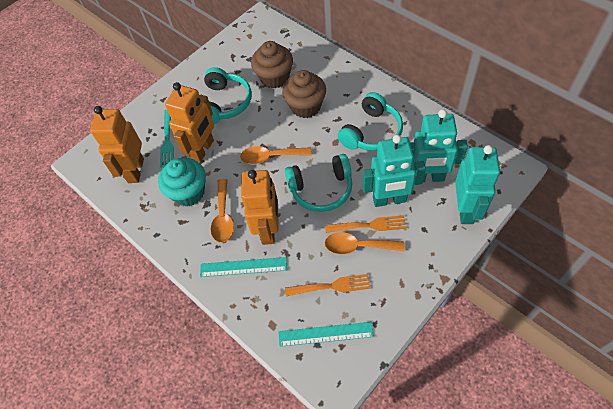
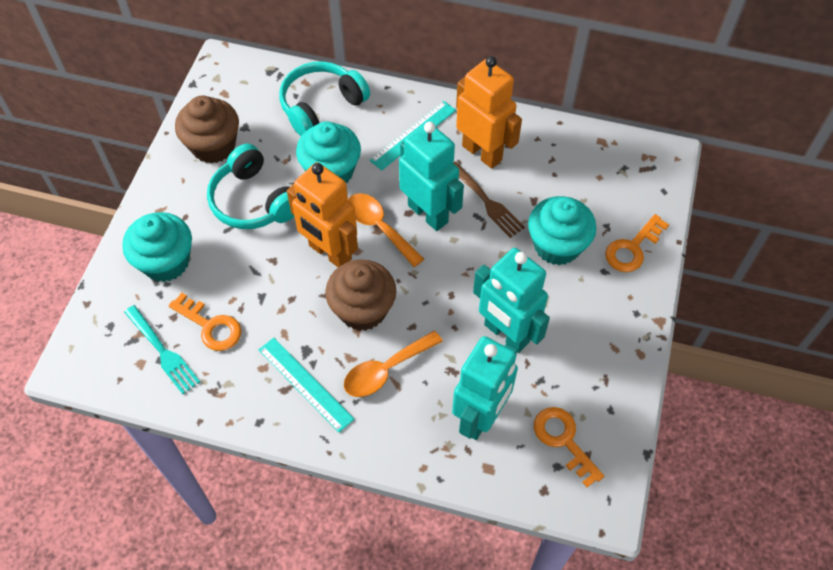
brown fork: 0 -> 1
orange fork: 2 -> 0
orange key: 0 -> 3
orange robot: 3 -> 2
orange spoon: 3 -> 2
turquoise cupcake: 1 -> 3
turquoise headphones: 3 -> 2

